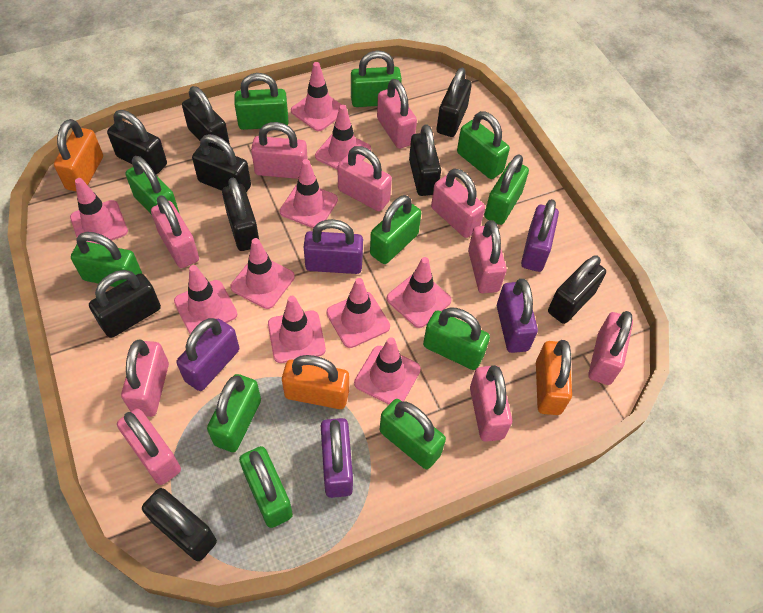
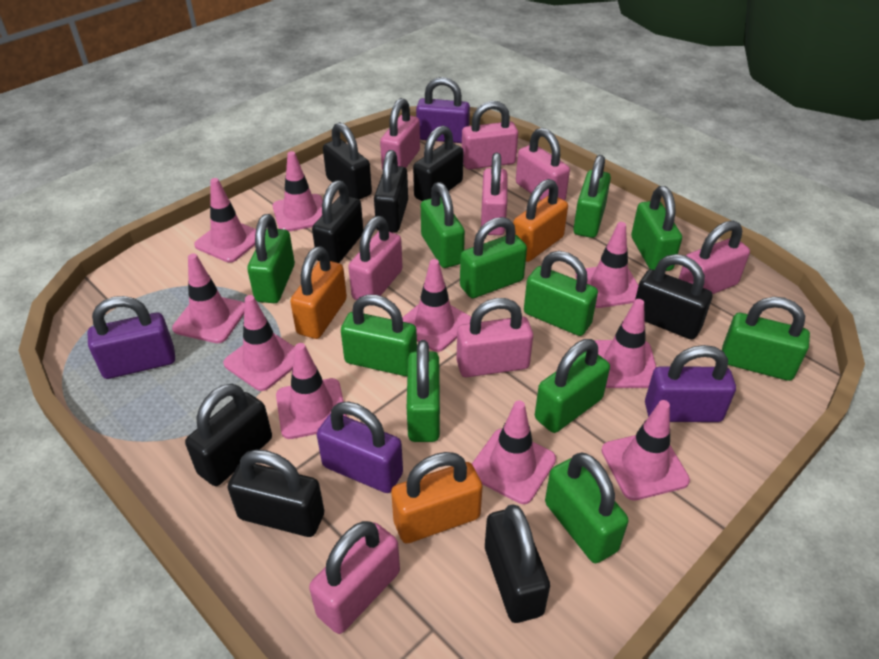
black padlock: 9 -> 8
pink padlock: 10 -> 8
purple padlock: 5 -> 4

